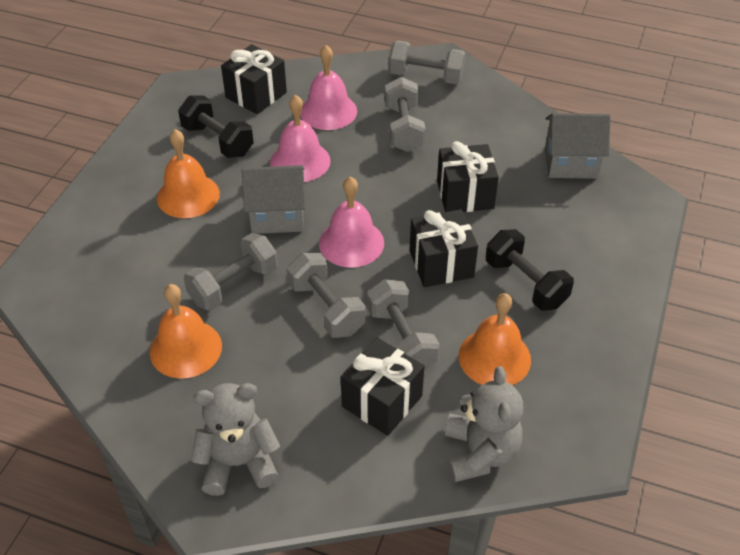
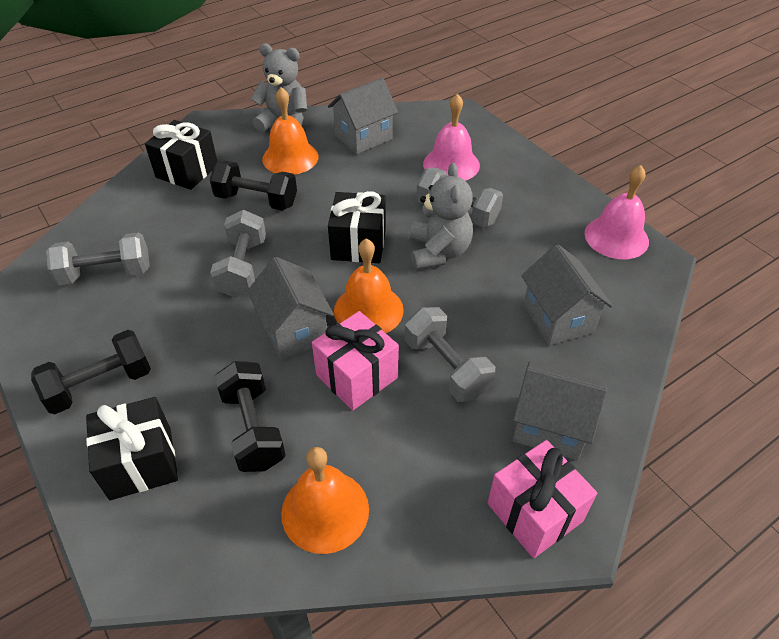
black dumbbell: 2 -> 3
black gift: 4 -> 3
grey dumbbell: 5 -> 4
grey house: 2 -> 4
pink bell: 3 -> 2
pink gift: 0 -> 2

